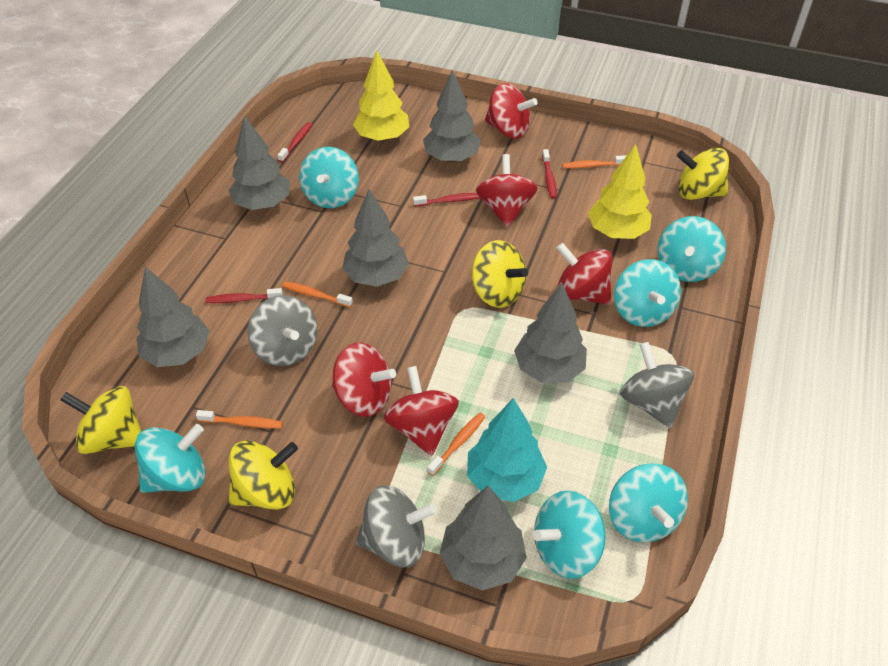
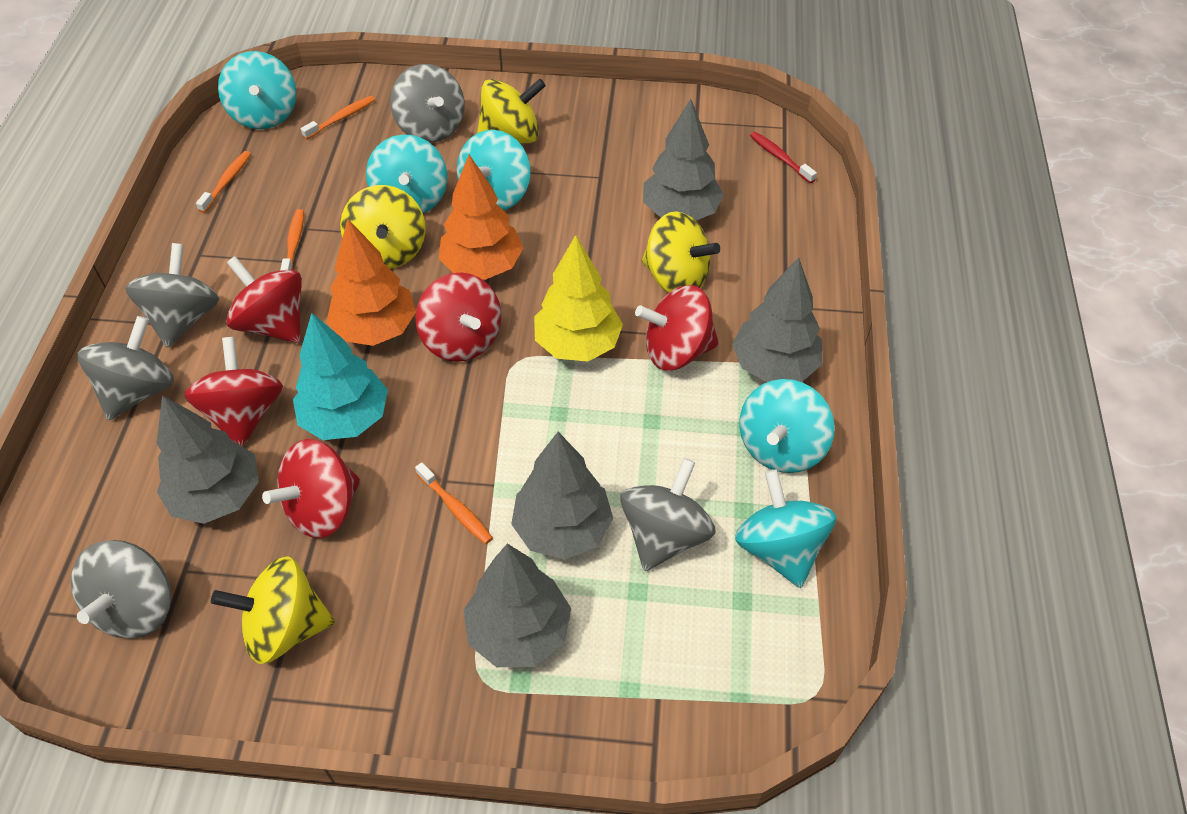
grey spinning top: 3 -> 5
grey tree: 6 -> 5
orange tree: 0 -> 2
red toothbrush: 4 -> 1
turquoise spinning top: 6 -> 5
yellow tree: 2 -> 1

